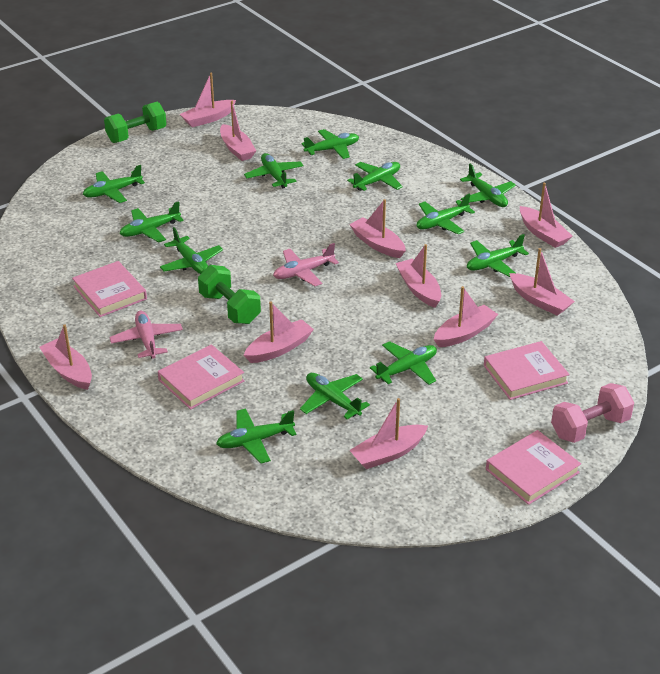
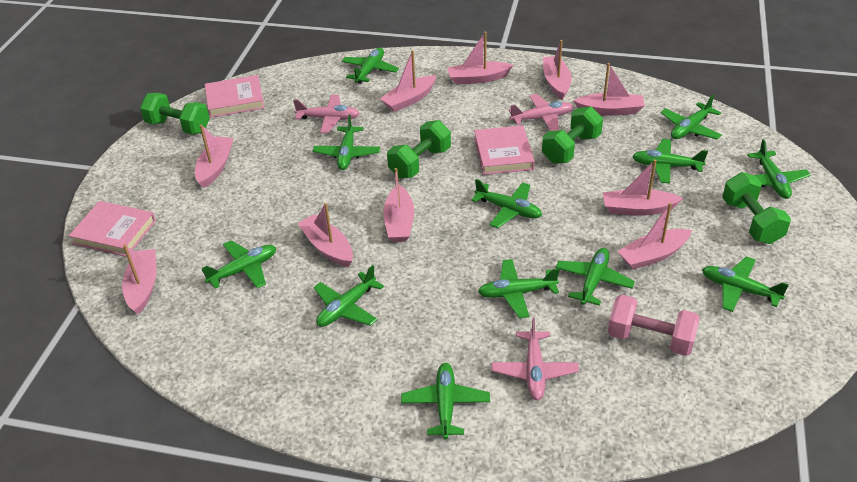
green dumbbell: 2 -> 4
pink book: 4 -> 3
pink plane: 2 -> 3

